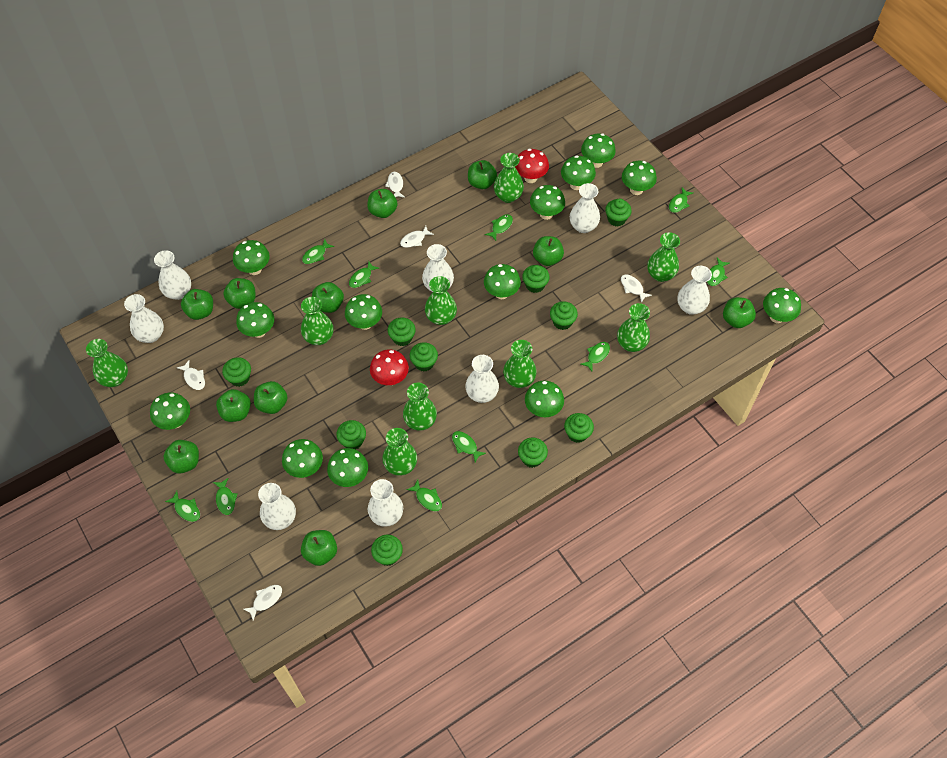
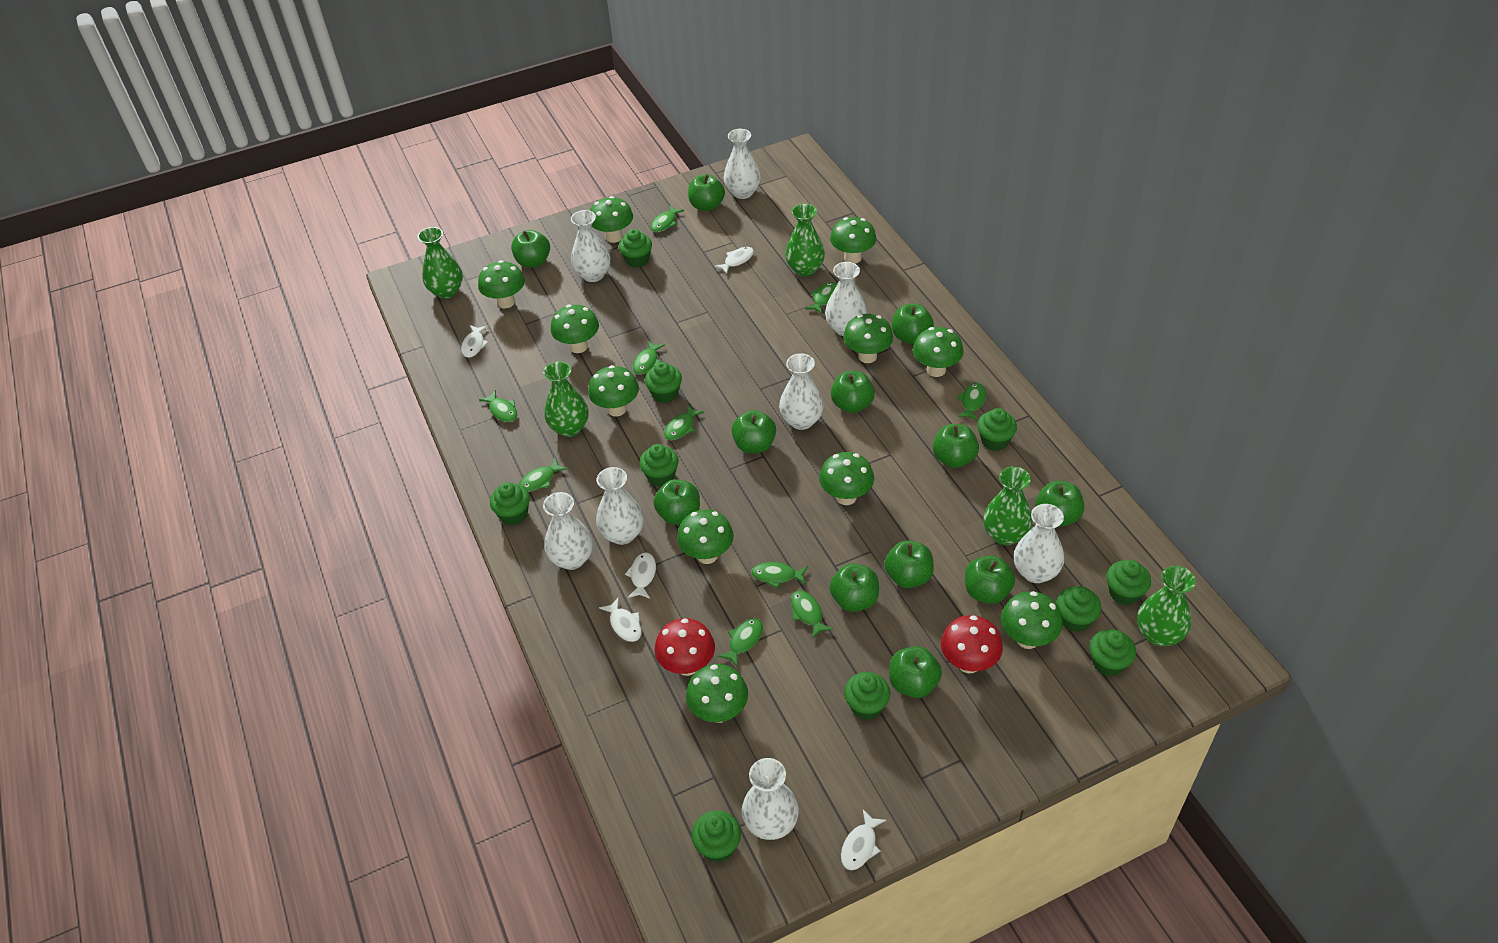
green apple: 11 -> 12
green mushroom: 13 -> 11
green vase: 9 -> 5

